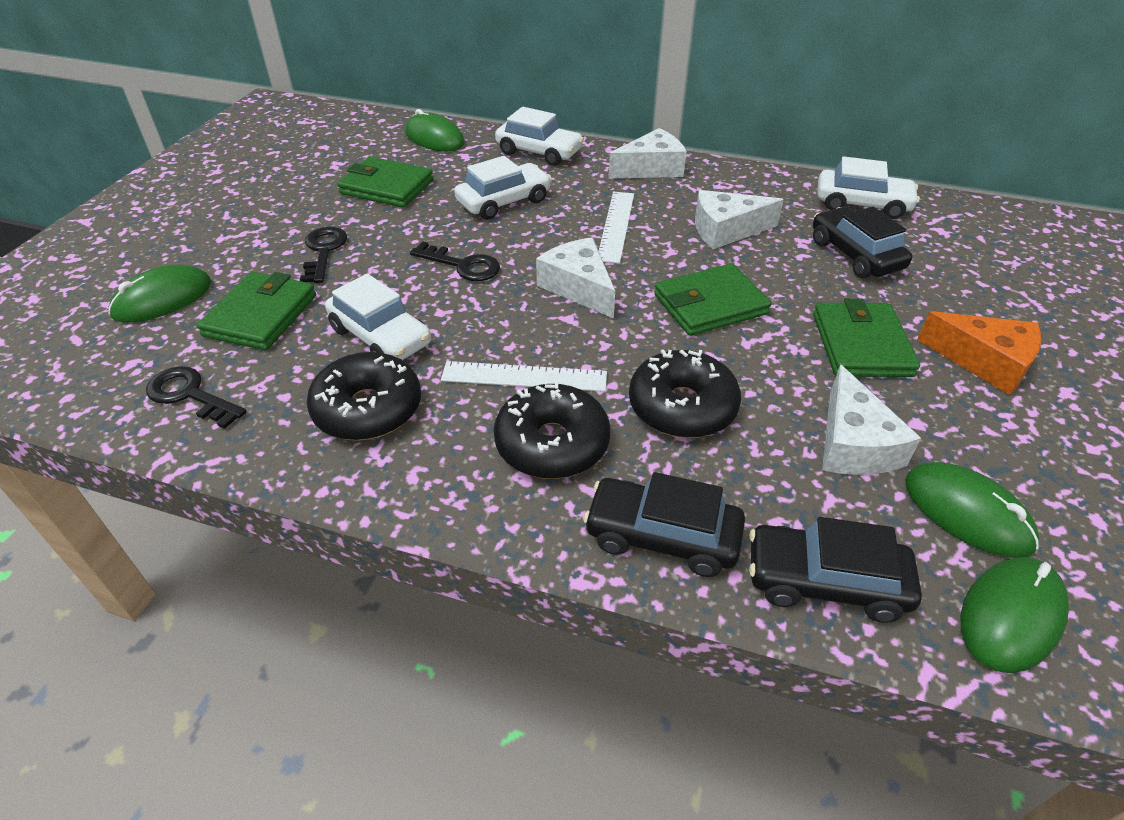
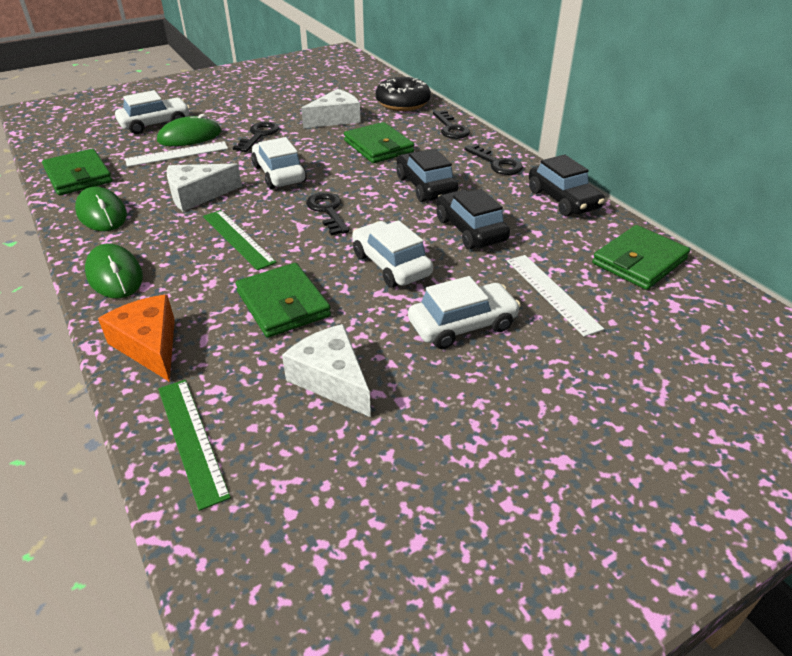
black donut: 3 -> 1
black key: 3 -> 4
green mouse: 4 -> 3
green ruler: 0 -> 2
white cheese: 4 -> 3

